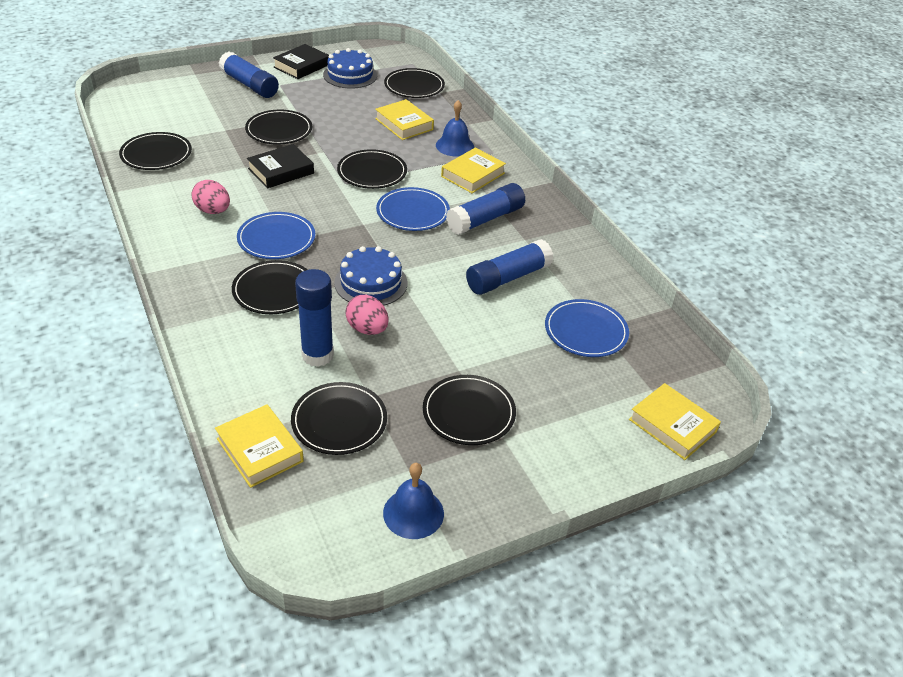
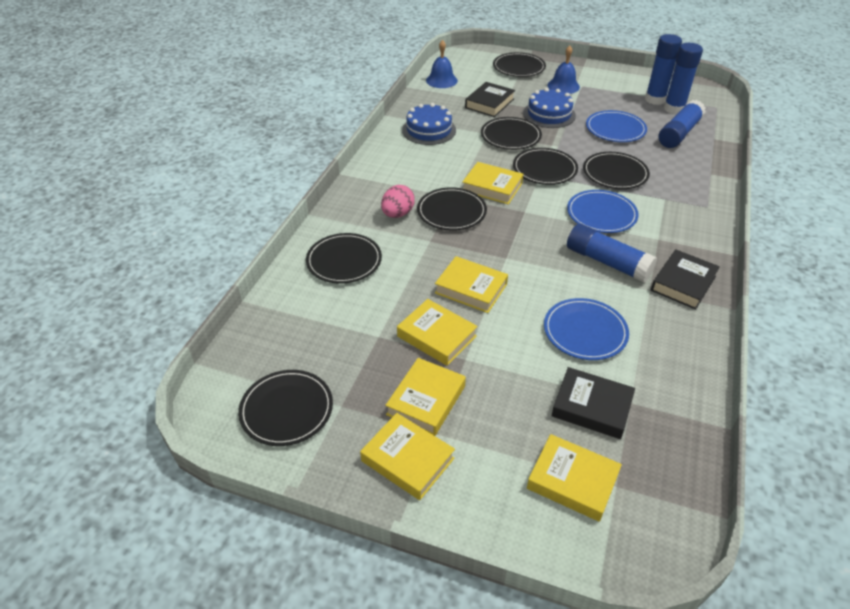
black book: 2 -> 3
pink egg: 2 -> 1
yellow book: 4 -> 6

